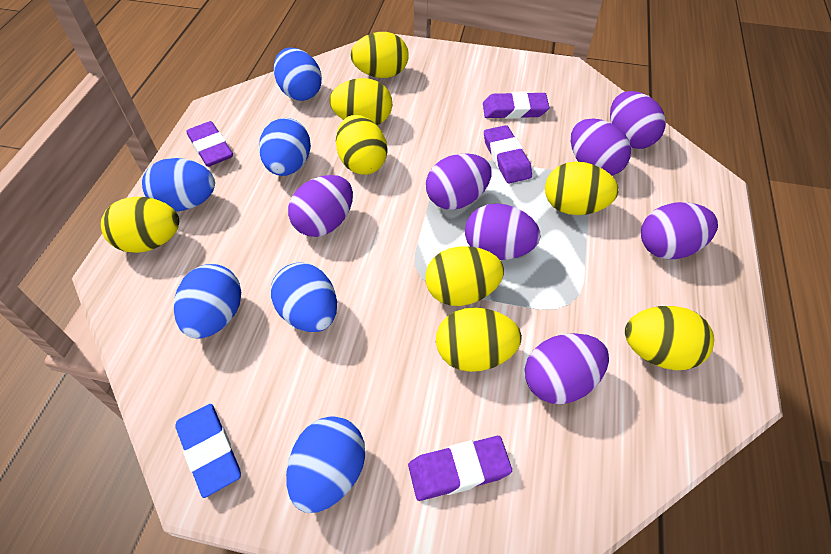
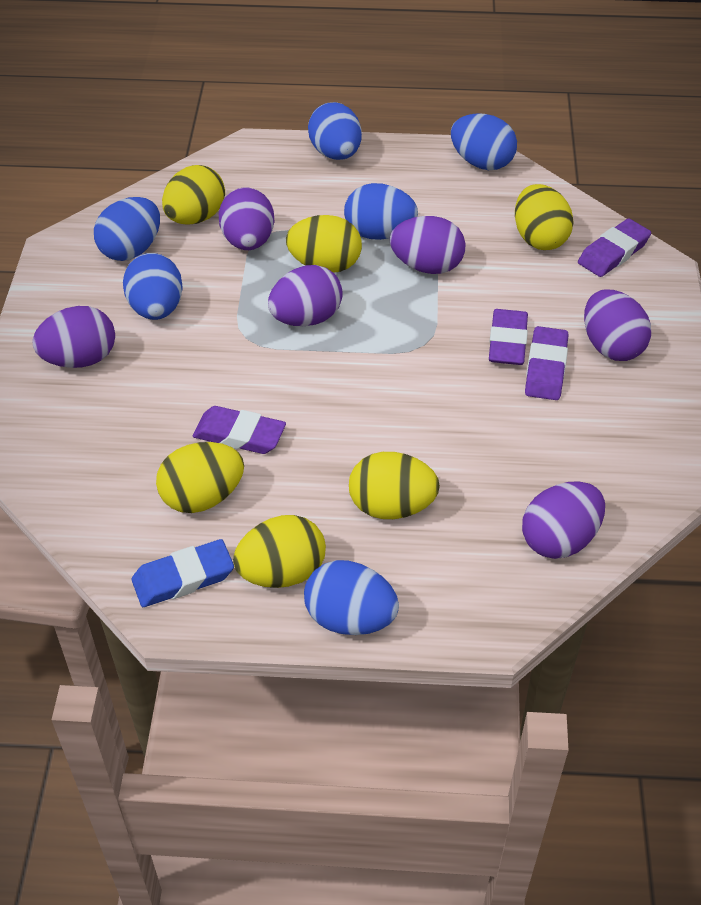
purple egg: 7 -> 6
yellow egg: 8 -> 6

